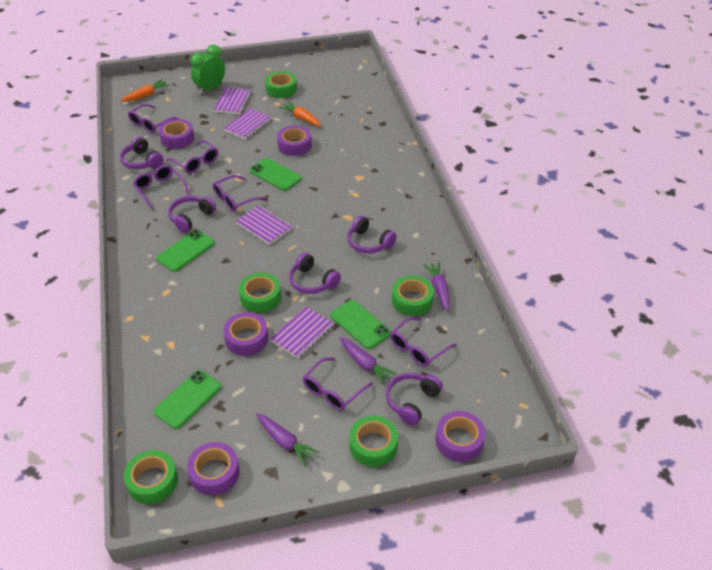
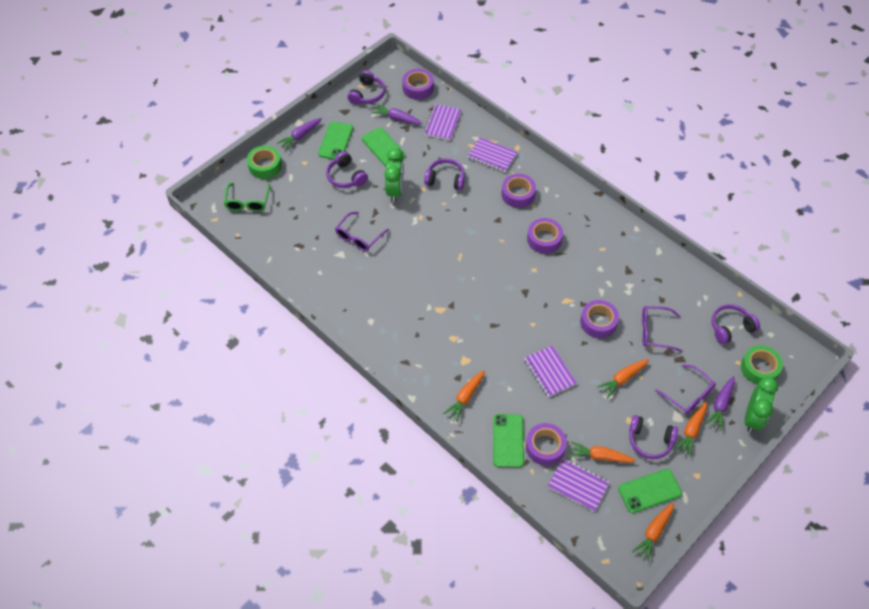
green clock: 1 -> 2
green glasses: 0 -> 1
green tape: 5 -> 2
orange carrot: 2 -> 5
purple glasses: 6 -> 3

